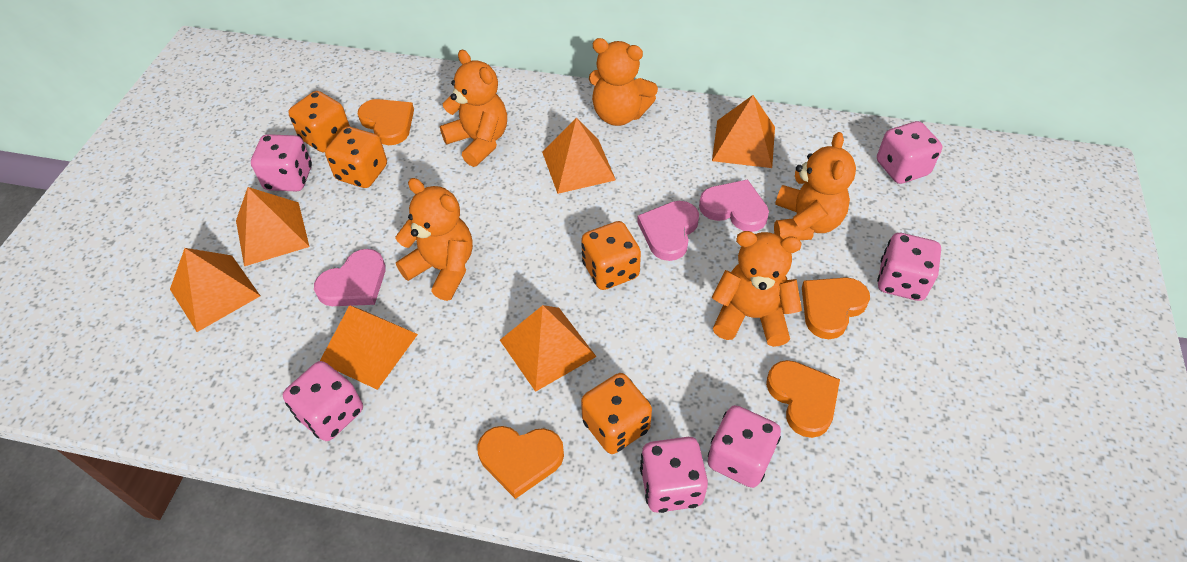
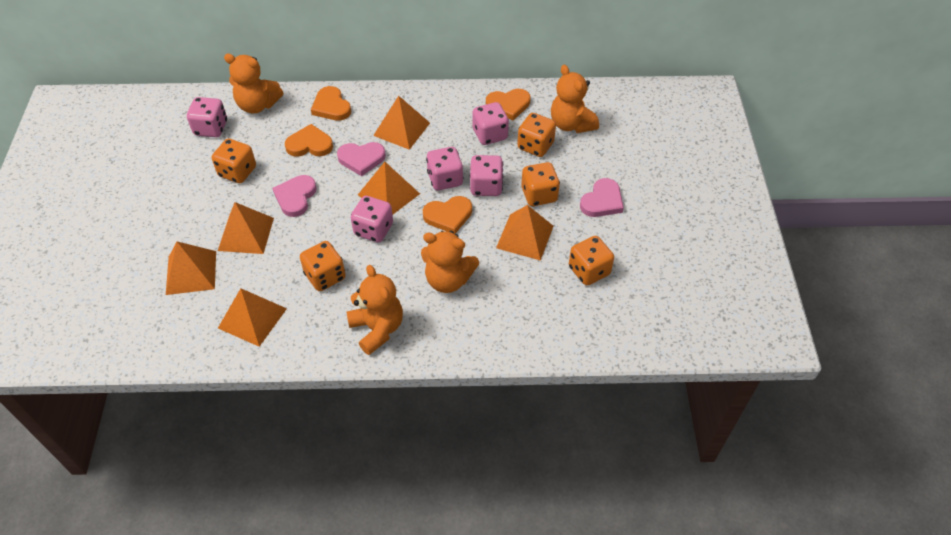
orange dice: 4 -> 5
orange teddy bear: 5 -> 4
pink dice: 6 -> 5

